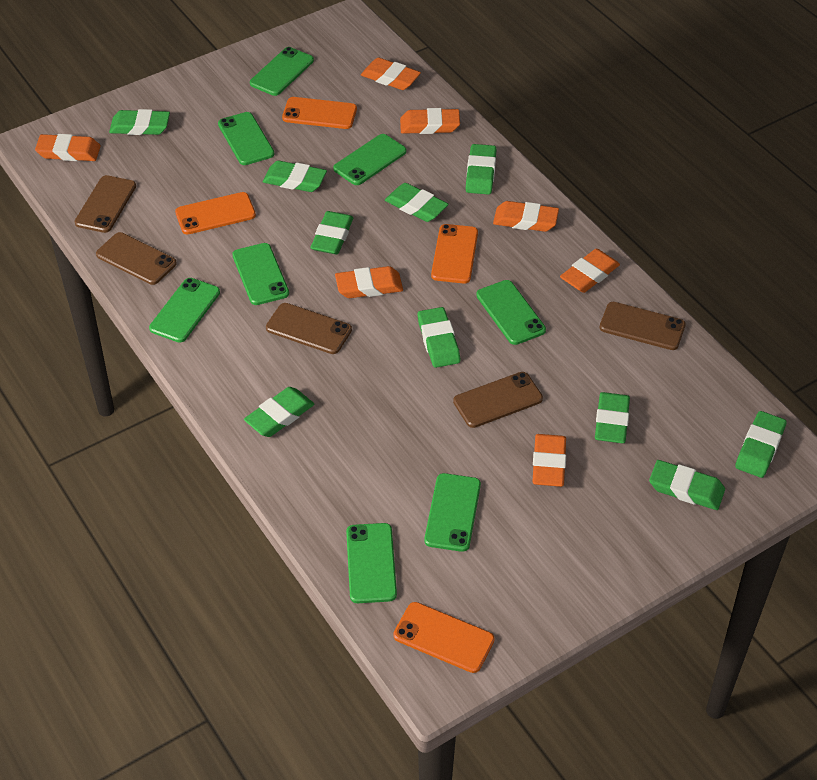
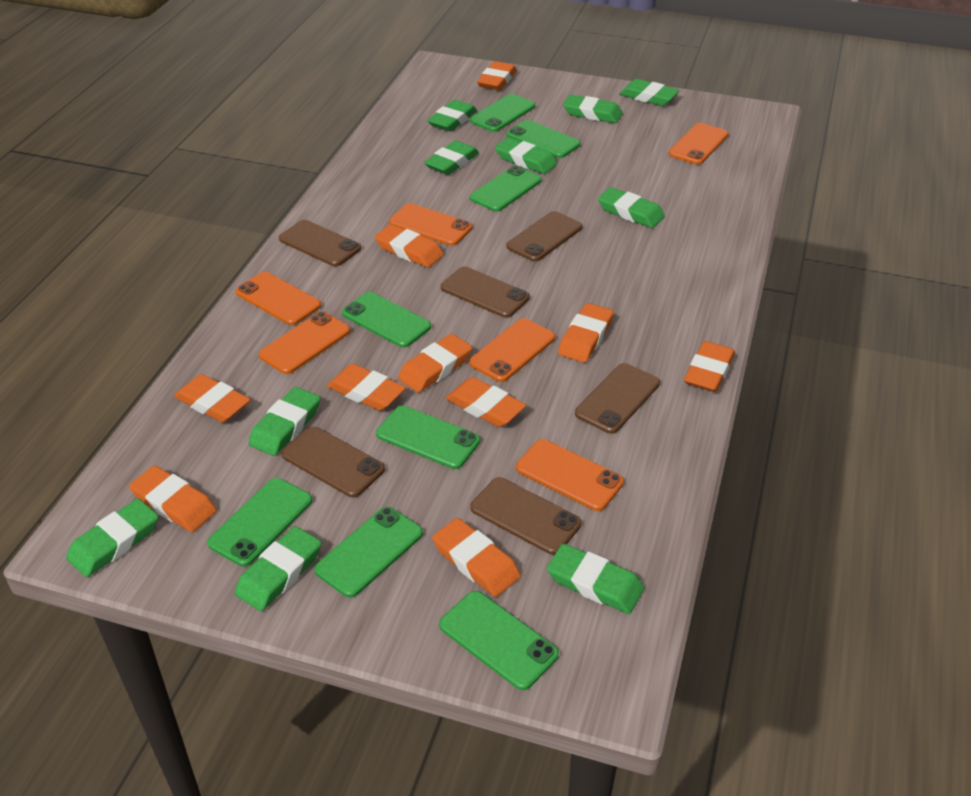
brown phone: 5 -> 6
orange eraser: 7 -> 10
orange phone: 4 -> 6

